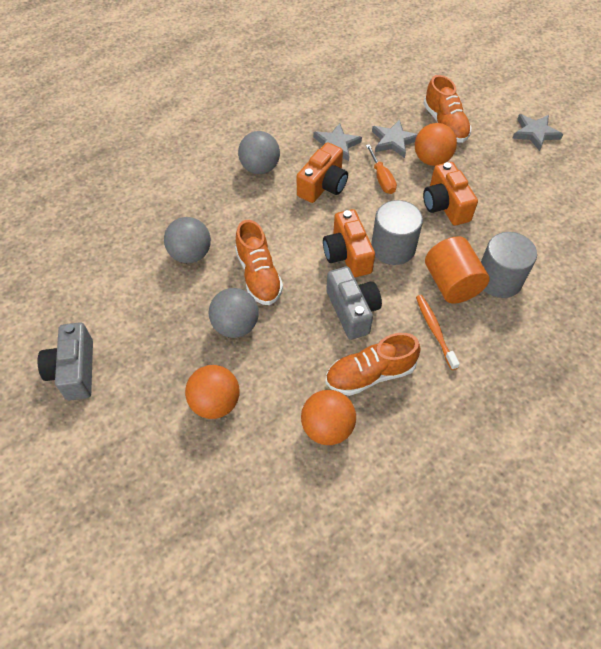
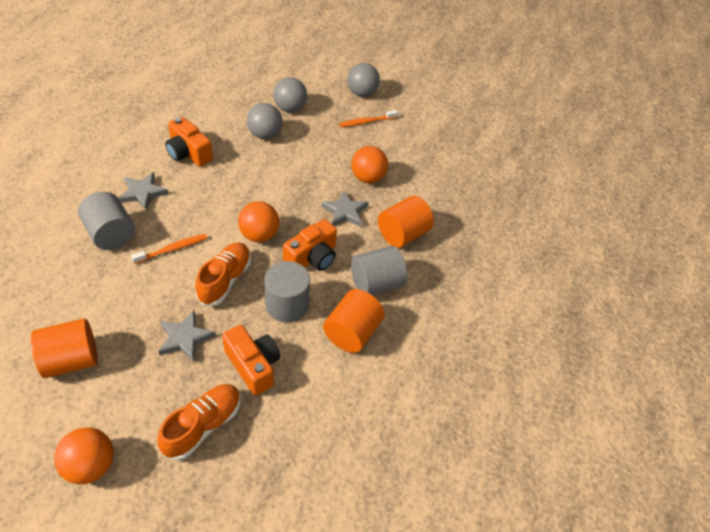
grey camera: 2 -> 0
grey cylinder: 2 -> 3
orange cylinder: 1 -> 3
orange screwdriver: 1 -> 0
orange shoe: 3 -> 2
orange toothbrush: 1 -> 2

